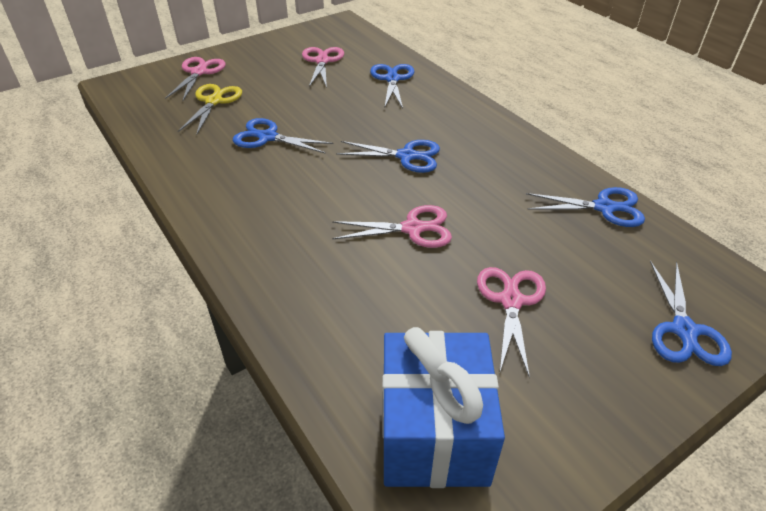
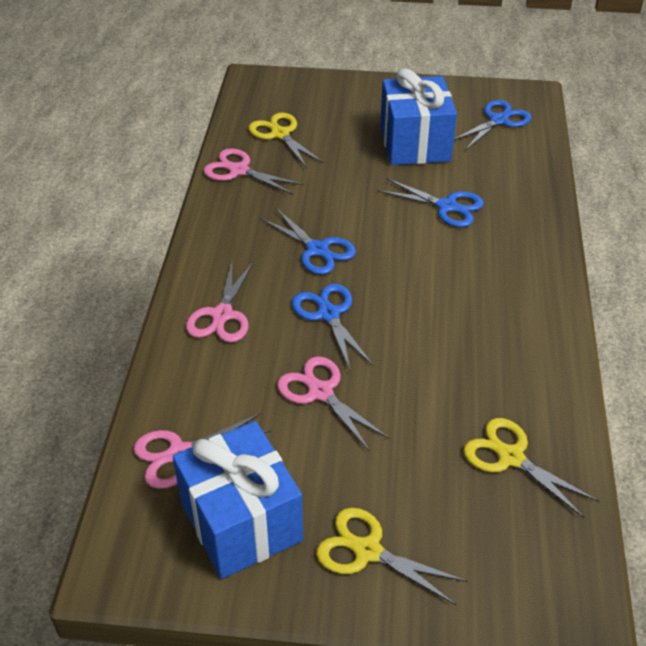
blue gift: 1 -> 2
blue scissors: 5 -> 4
yellow scissors: 1 -> 3

